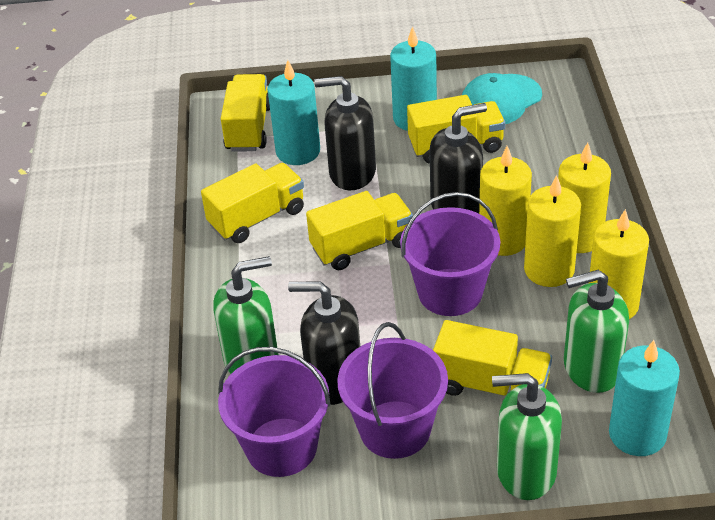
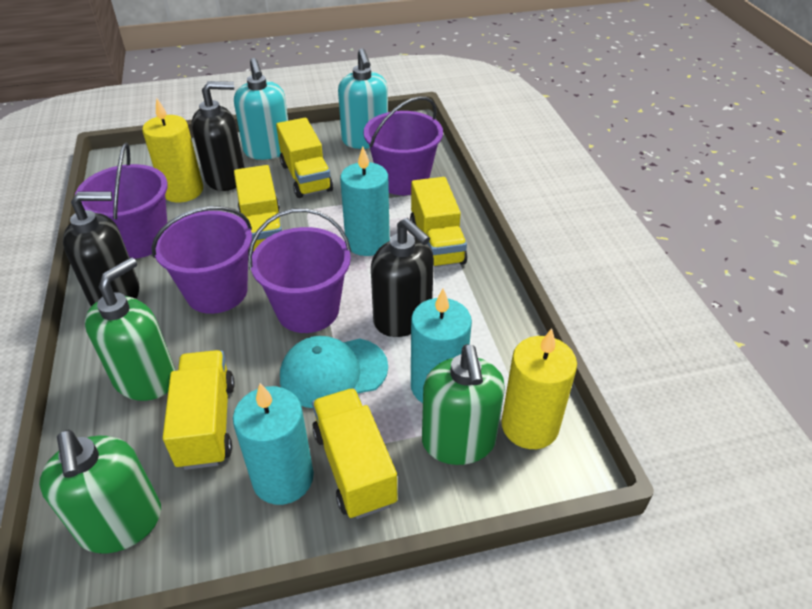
purple bucket: 3 -> 4
turquoise soap dispenser: 0 -> 2
yellow candle: 4 -> 2

